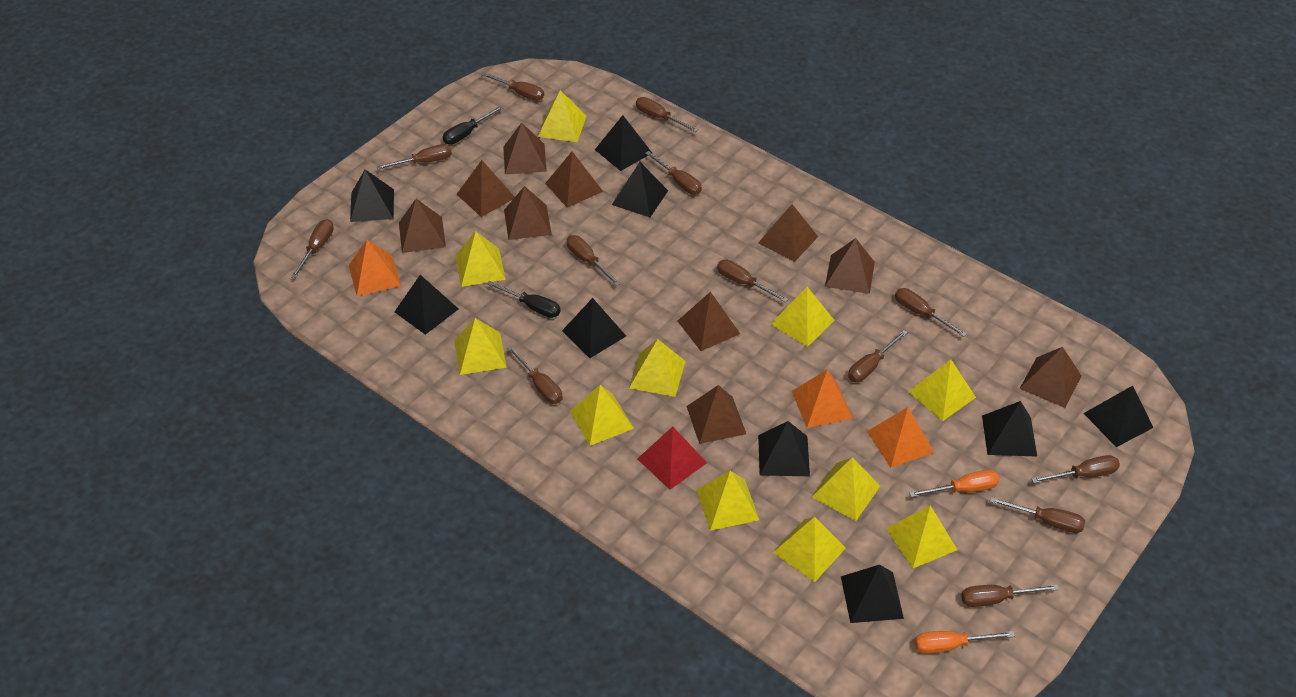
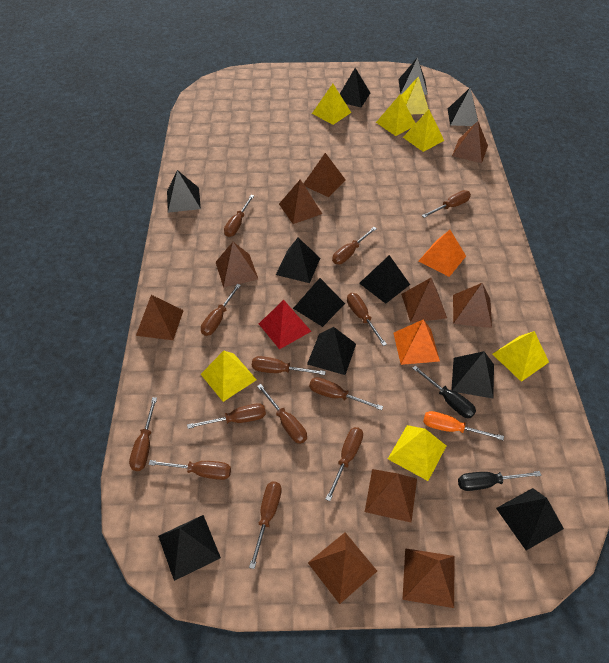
black pyramid: 9 -> 11
orange pyramid: 3 -> 2
orange screwdriver: 2 -> 1
yellow pyramid: 11 -> 7

